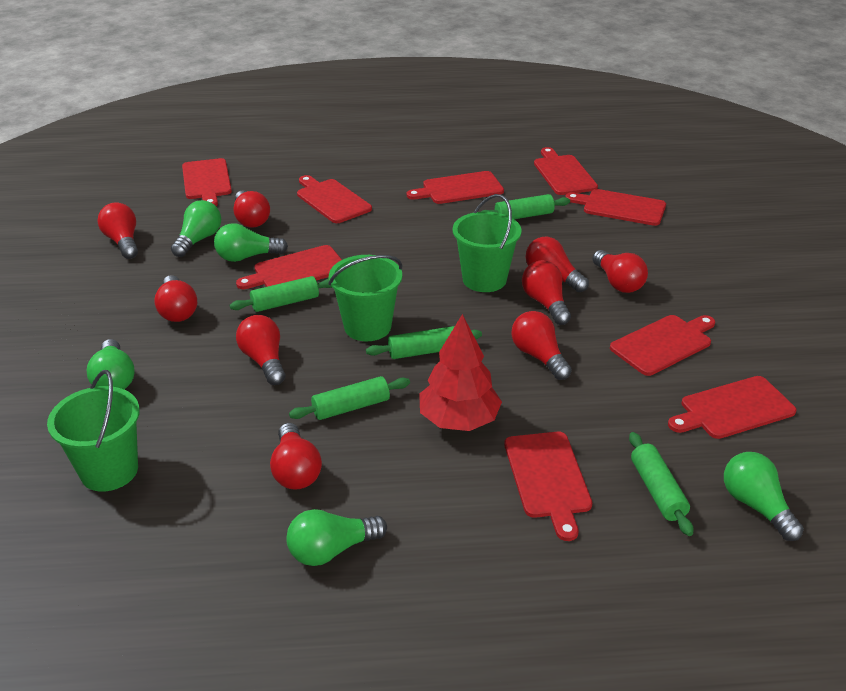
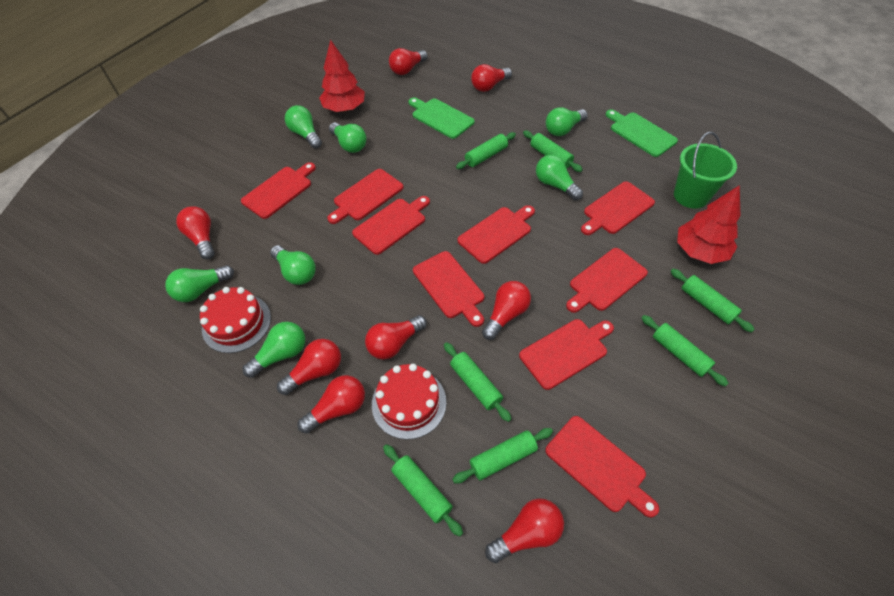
green bucket: 3 -> 1
green cutting board: 0 -> 2
green light bulb: 5 -> 7
green rolling pin: 5 -> 7
red cake: 0 -> 2
red light bulb: 9 -> 8
red tree: 1 -> 2

